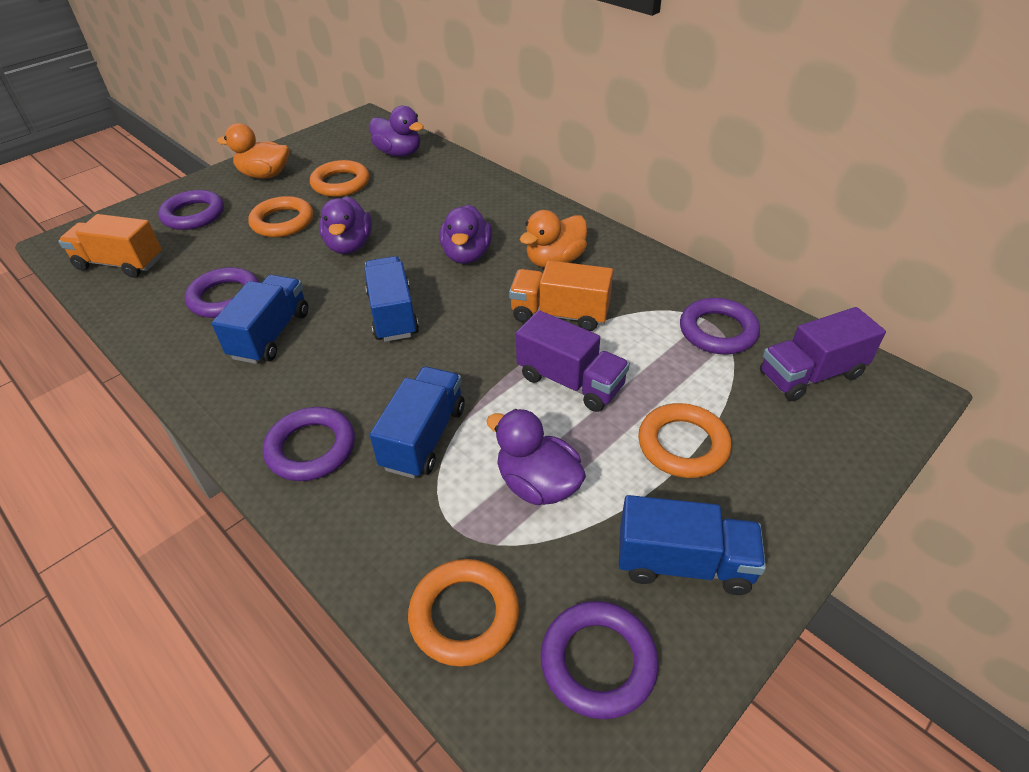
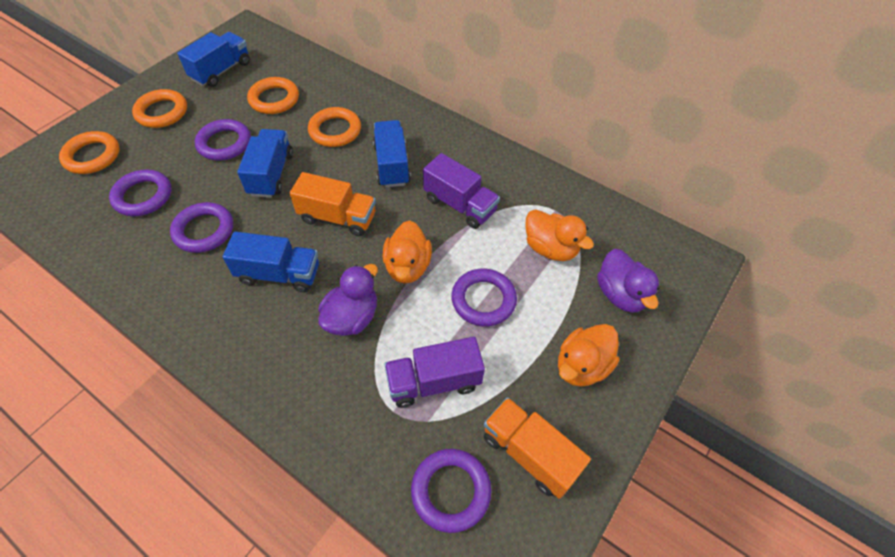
orange duck: 2 -> 3
purple duck: 4 -> 2

